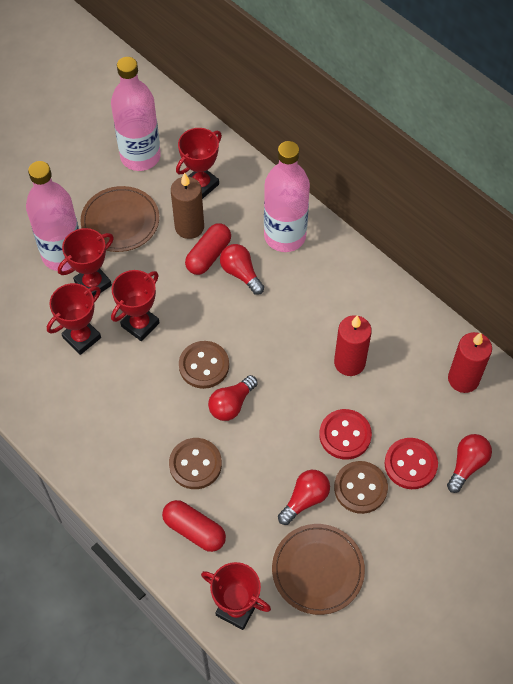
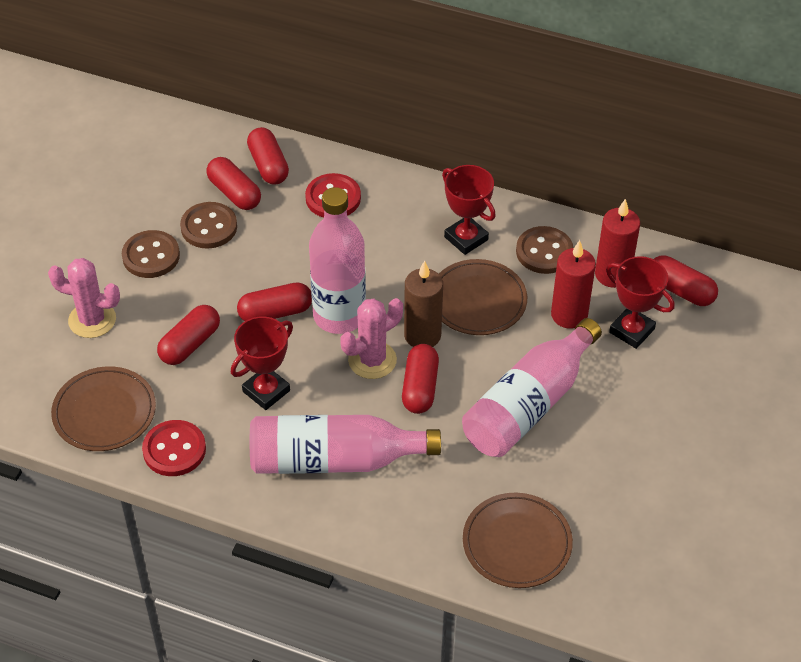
brown plate: 2 -> 3
pink cactus: 0 -> 2
red capsule: 2 -> 6
red light bulb: 4 -> 0
red trophy: 5 -> 3

